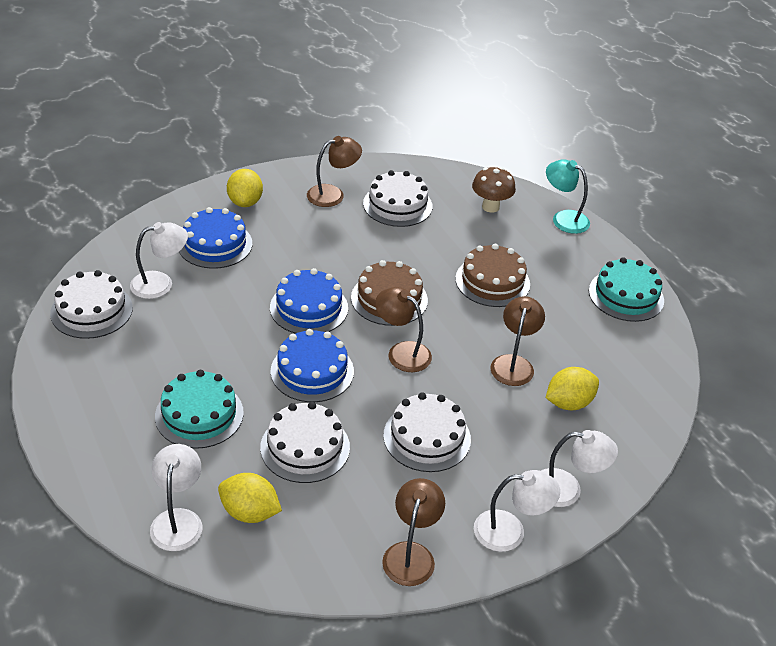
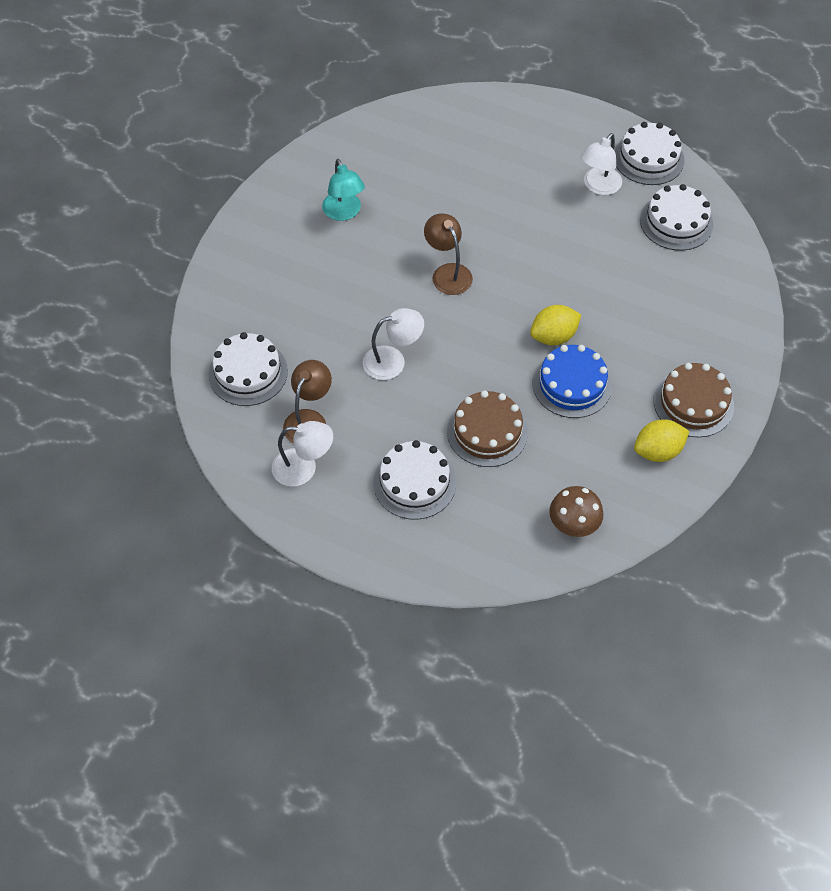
blue cake: 3 -> 1
brown lamp: 4 -> 2
turquoise cake: 2 -> 0
white lamp: 4 -> 3
yellow lemon: 3 -> 2

